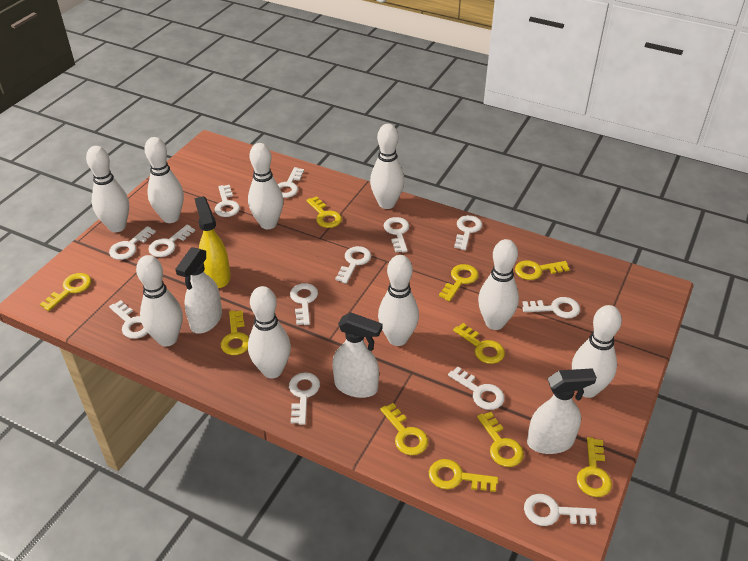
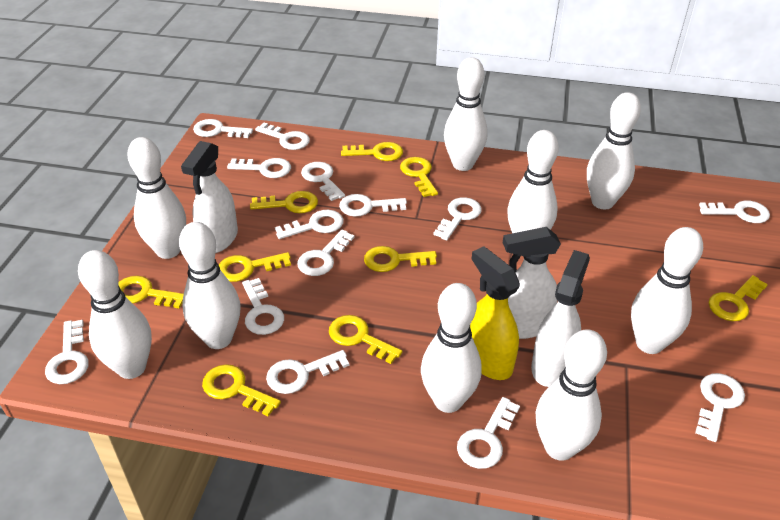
white key: 13 -> 14
yellow key: 10 -> 9

